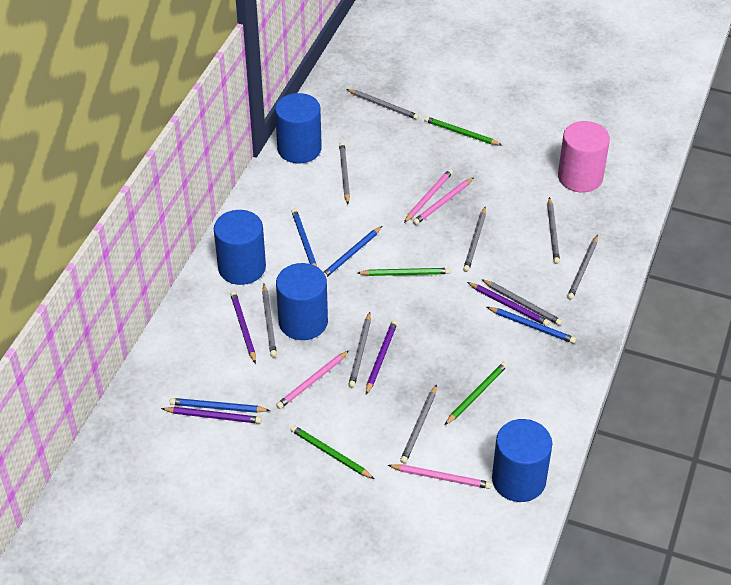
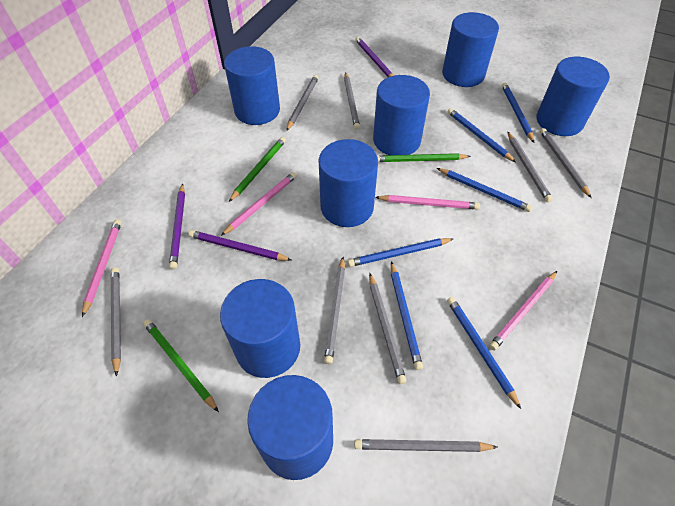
blue cylinder: 4 -> 7
blue pencil: 4 -> 6
green pencil: 4 -> 3
grey pencil: 9 -> 8
pink cylinder: 1 -> 0
purple pencil: 4 -> 3

